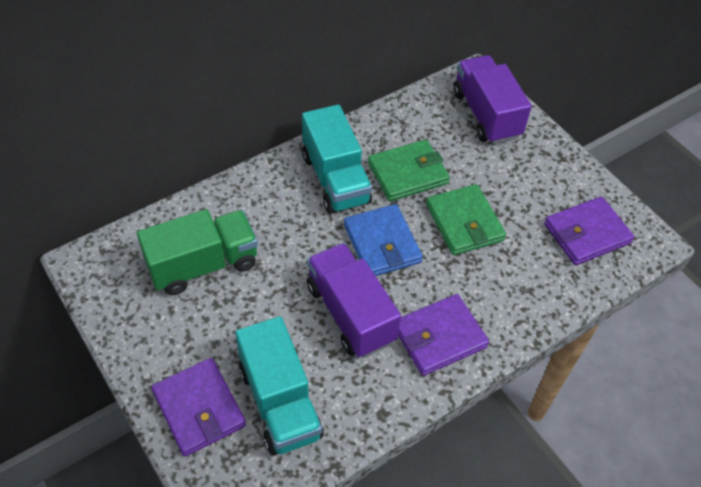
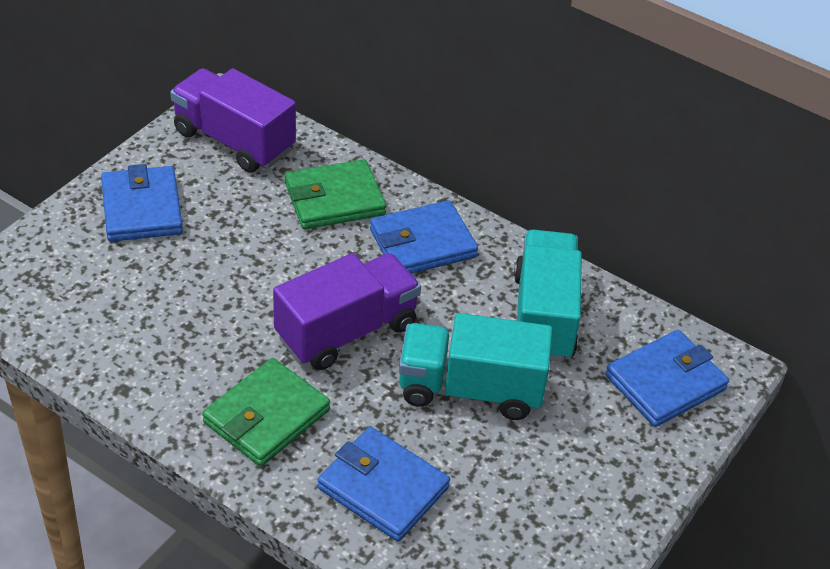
blue wallet: 1 -> 4
green truck: 1 -> 0
purple wallet: 3 -> 0

